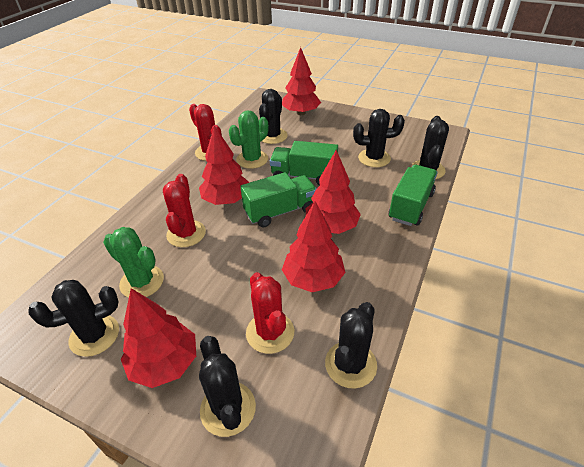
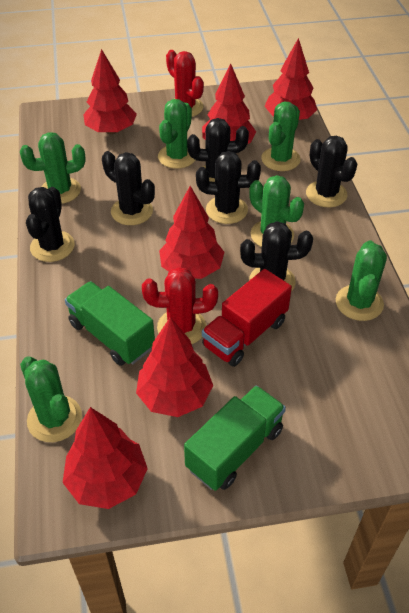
green cactus: 2 -> 6
green truck: 3 -> 2
red cactus: 3 -> 2
red tree: 5 -> 6
red truck: 0 -> 1

